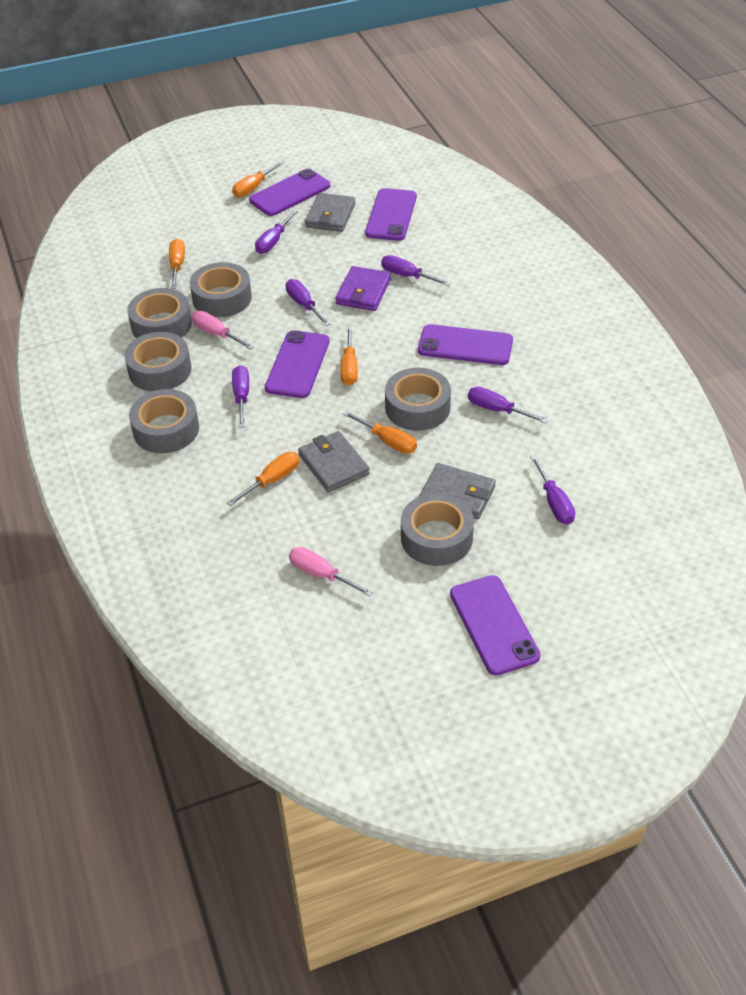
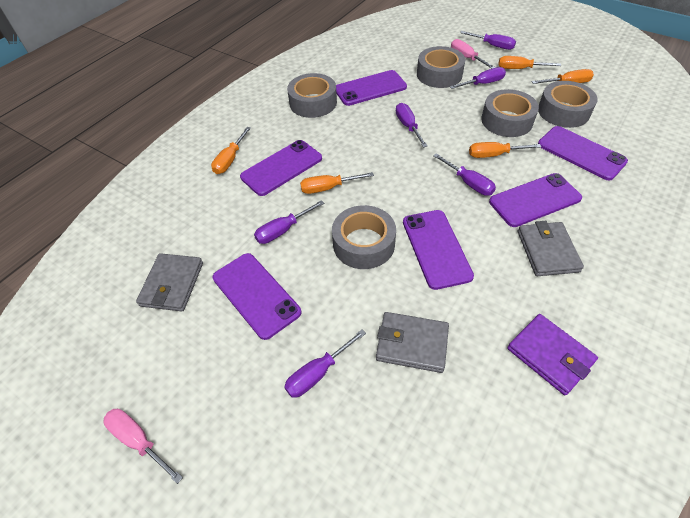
grey tape: 6 -> 5
purple phone: 5 -> 6

